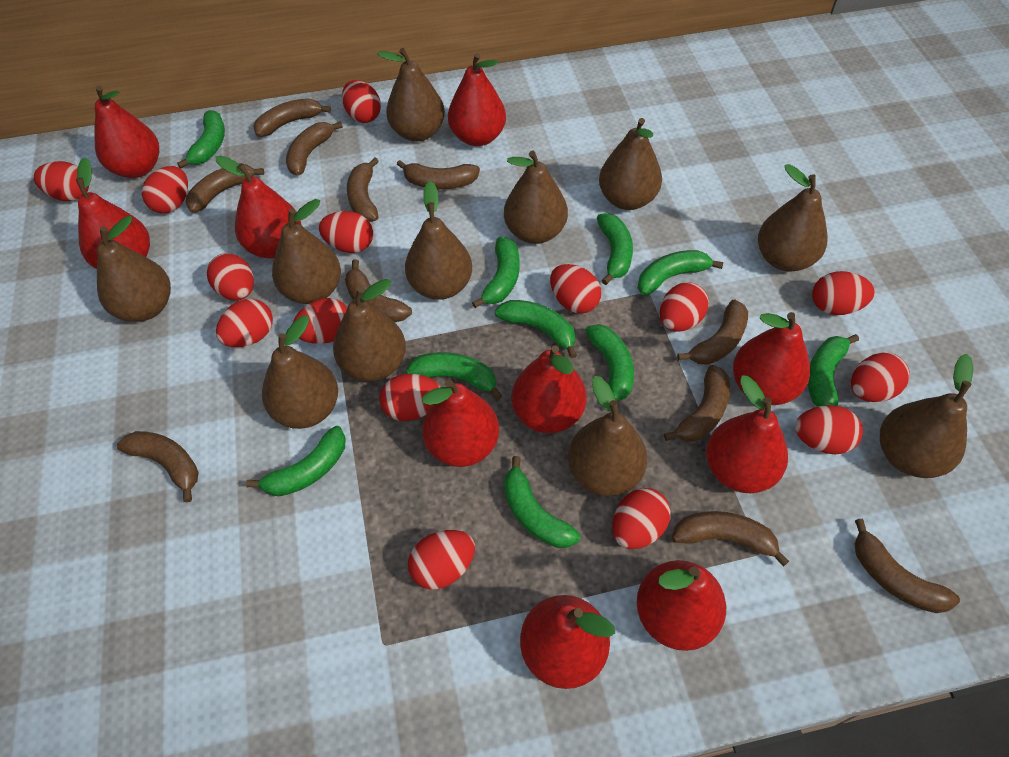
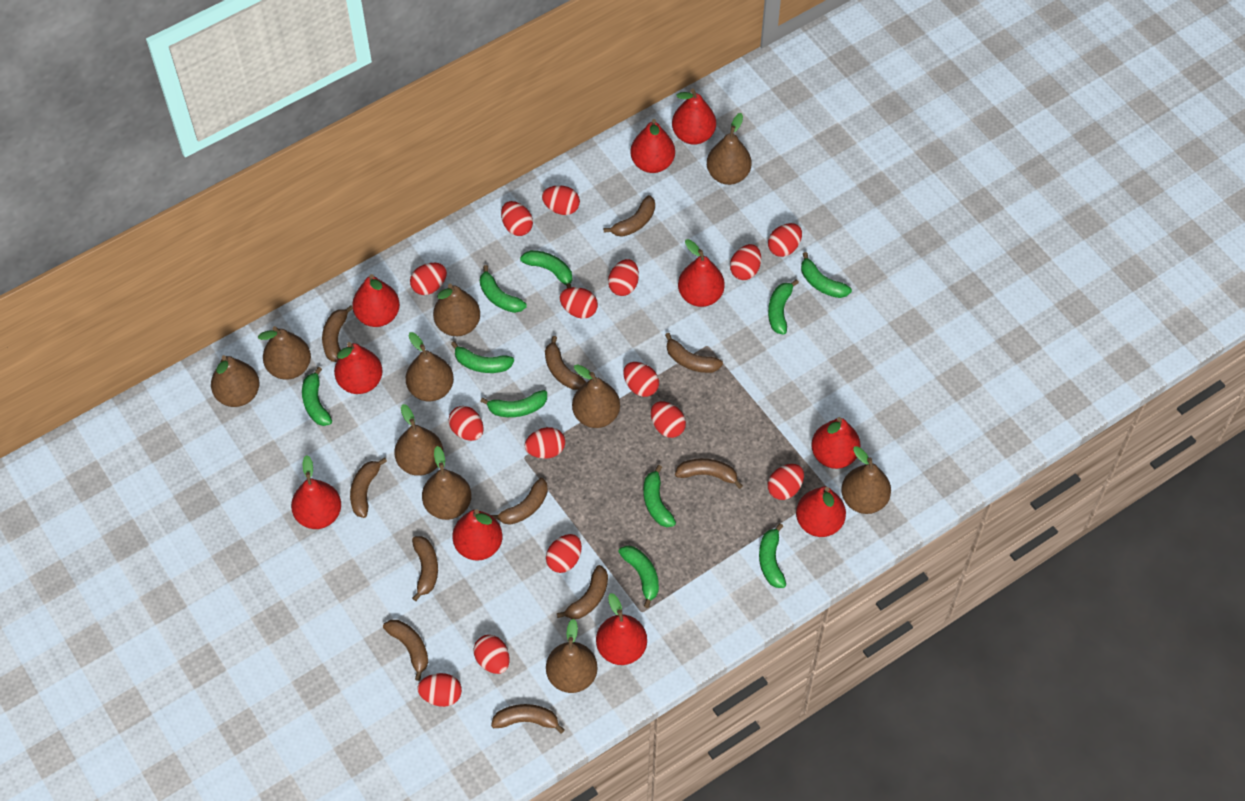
brown pear: 11 -> 10

